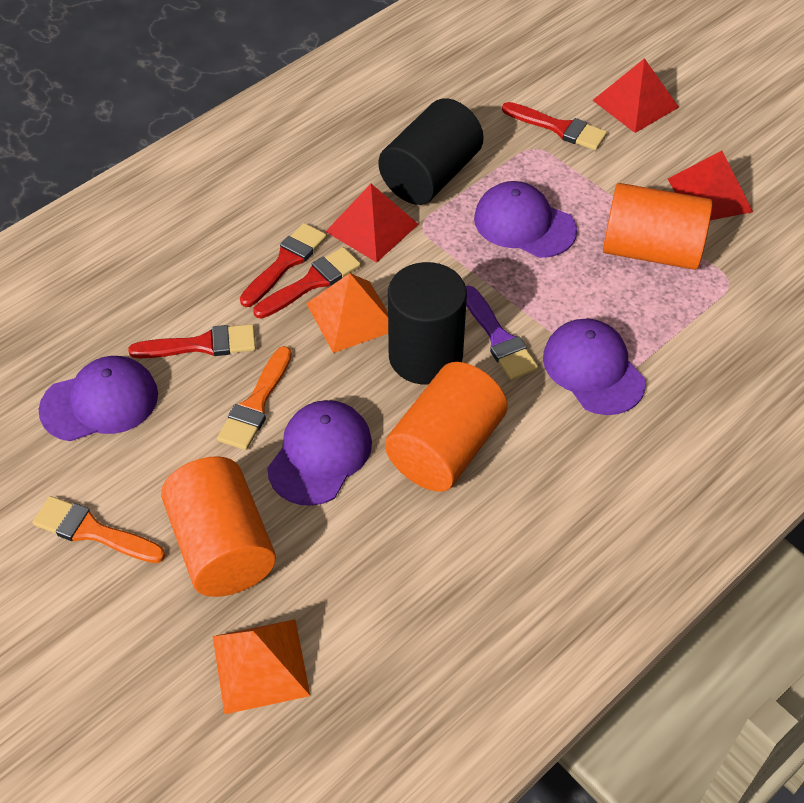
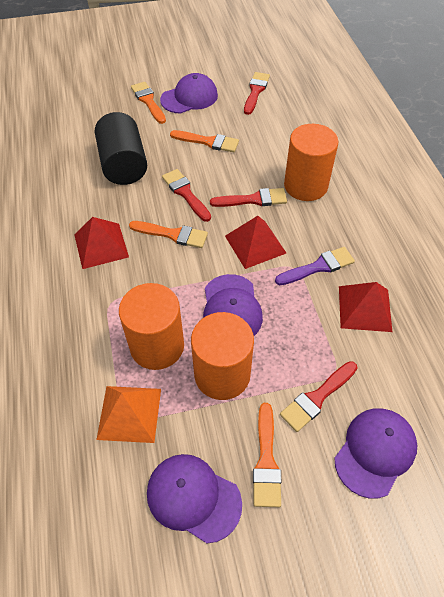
black cylinder: 2 -> 1
orange brush: 2 -> 4
orange pyramid: 2 -> 1

